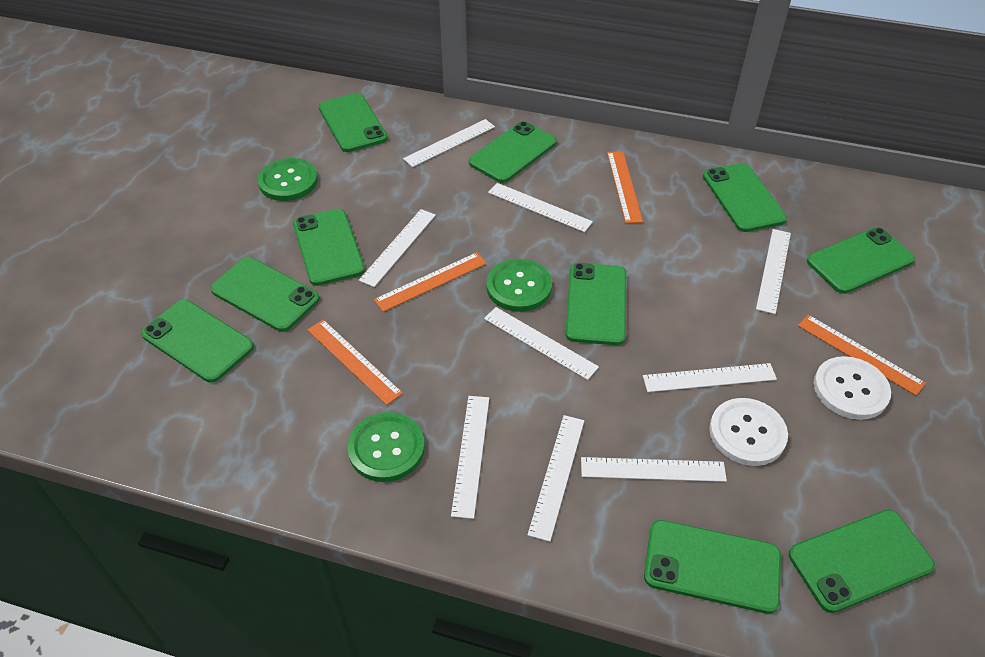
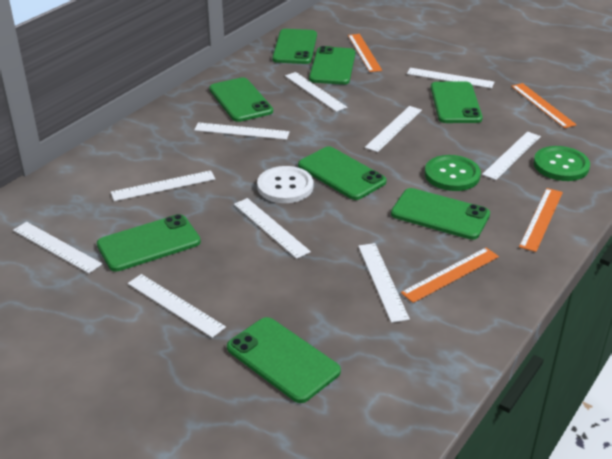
green button: 3 -> 2
green phone: 10 -> 8
white button: 2 -> 1
white ruler: 9 -> 10

